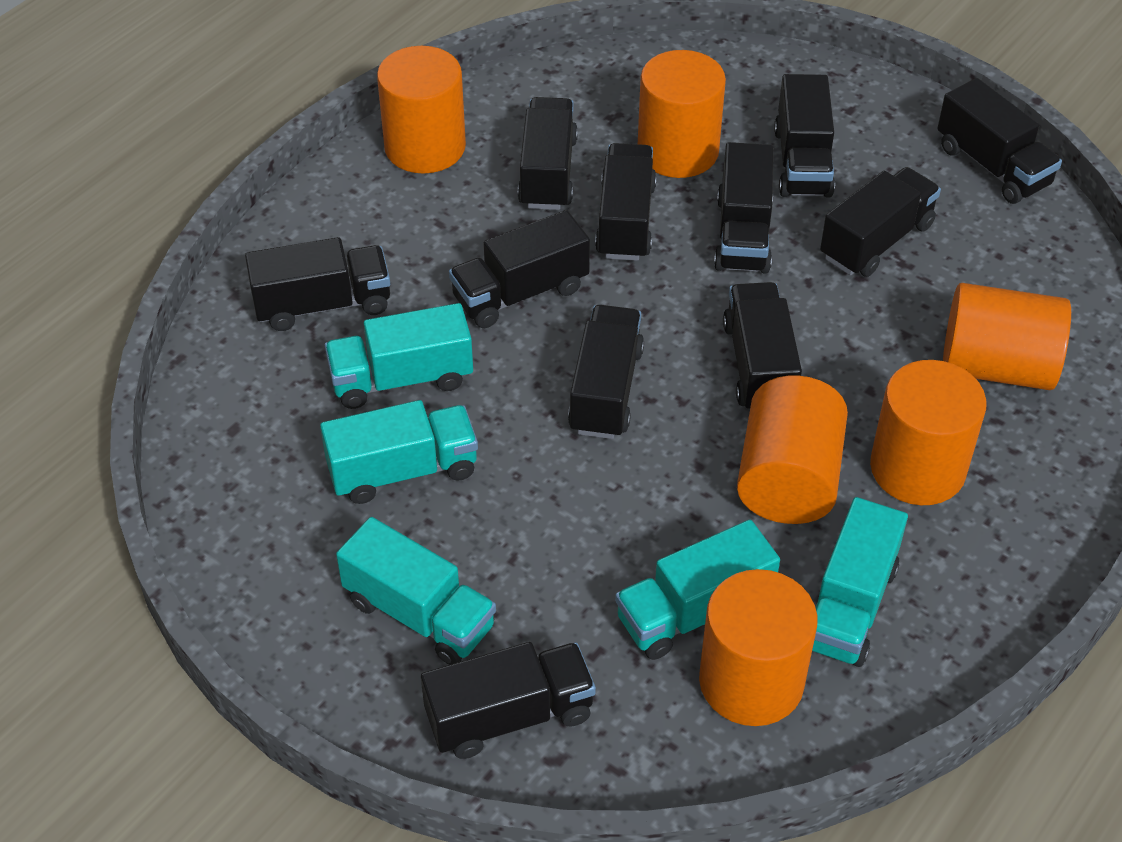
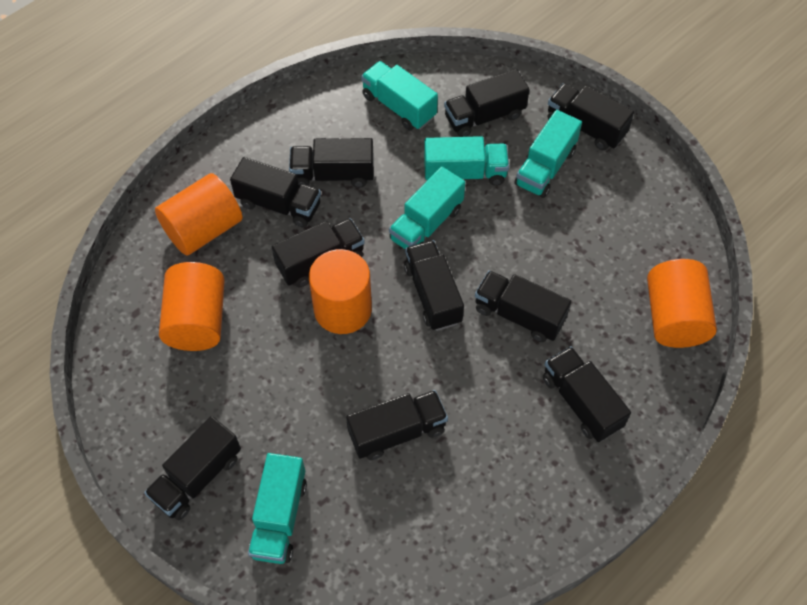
black truck: 11 -> 10
orange cylinder: 6 -> 4

